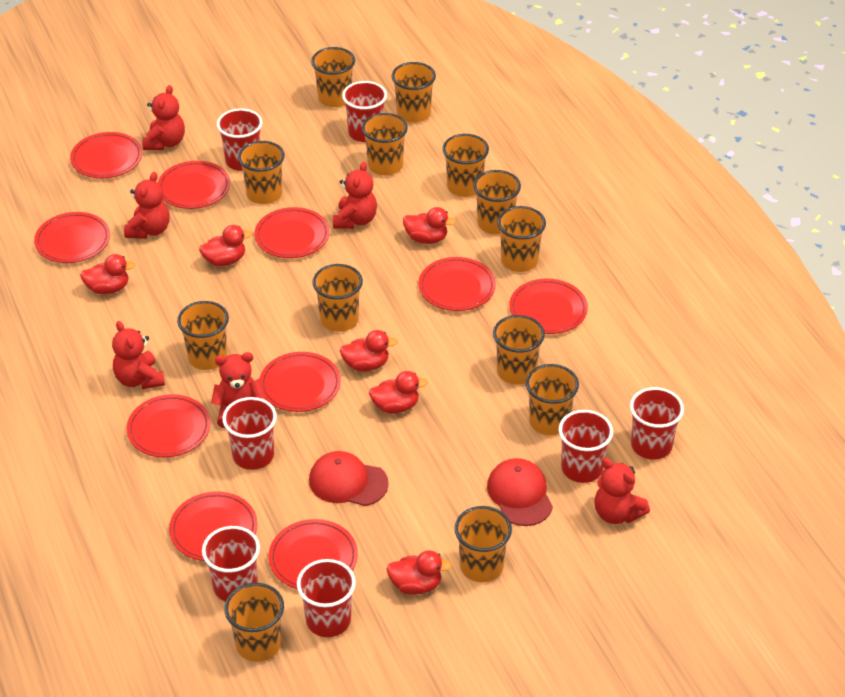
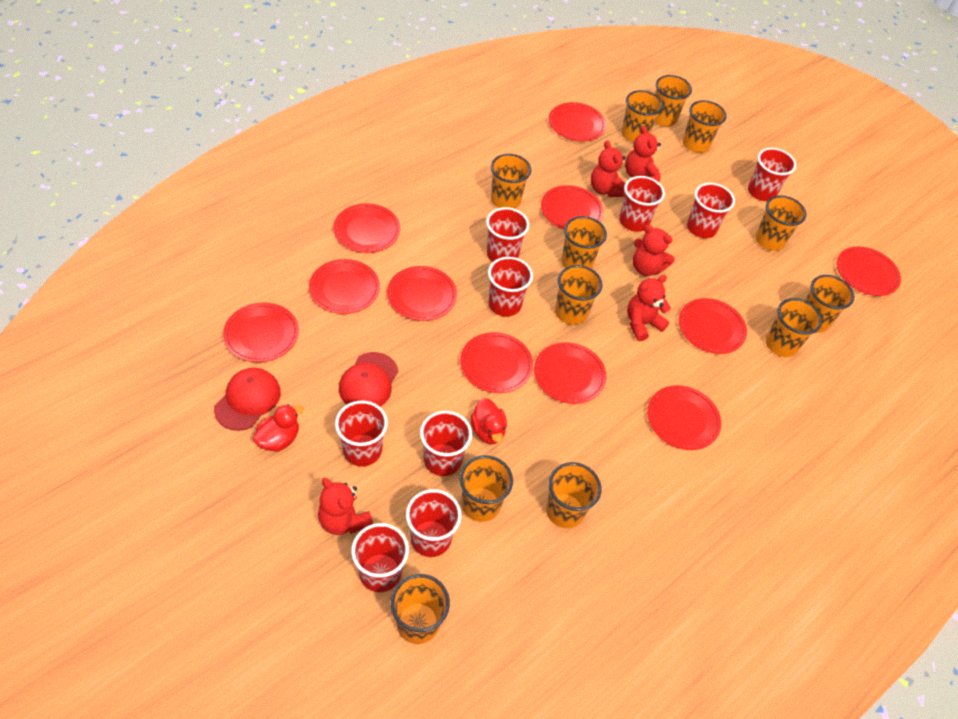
orange cup: 13 -> 12
red cup: 7 -> 9
red duck: 6 -> 2
red plate: 10 -> 11
red teddy bear: 6 -> 5

